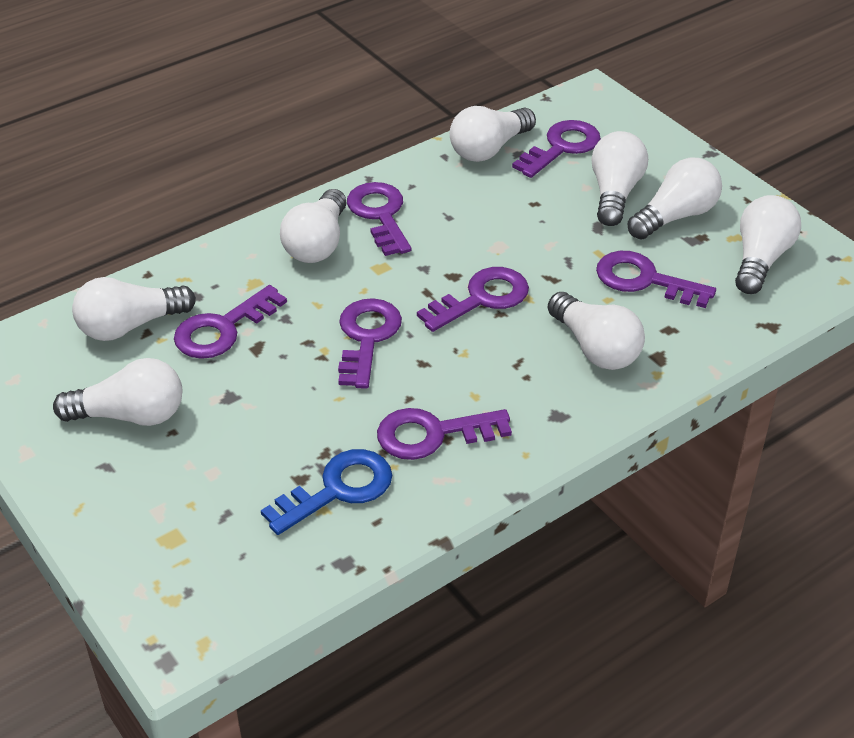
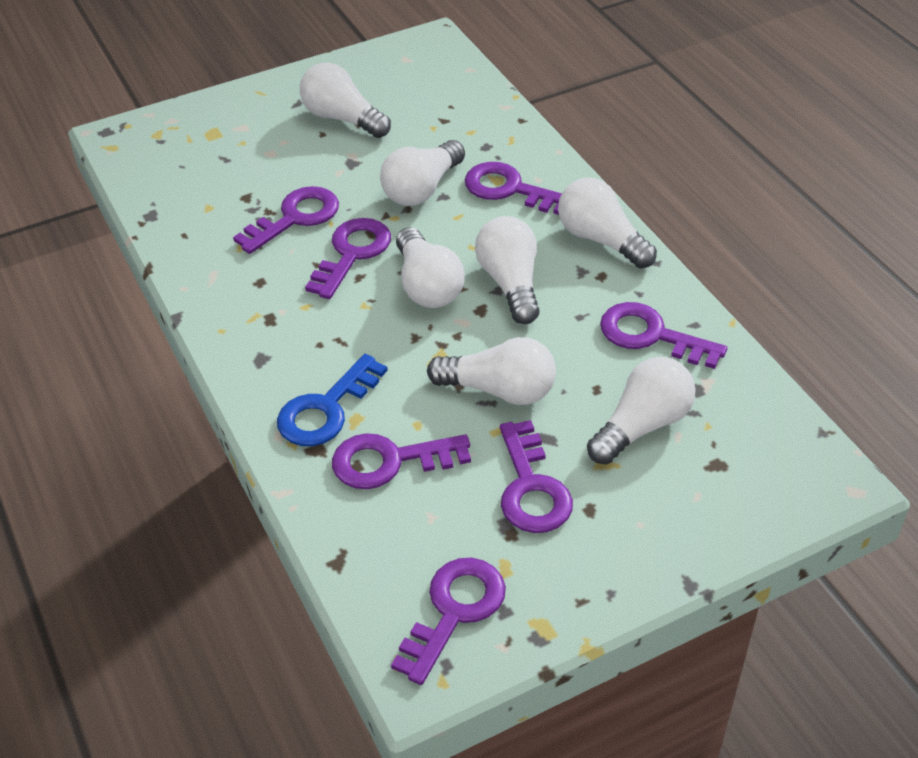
white light bulb: 8 -> 7

